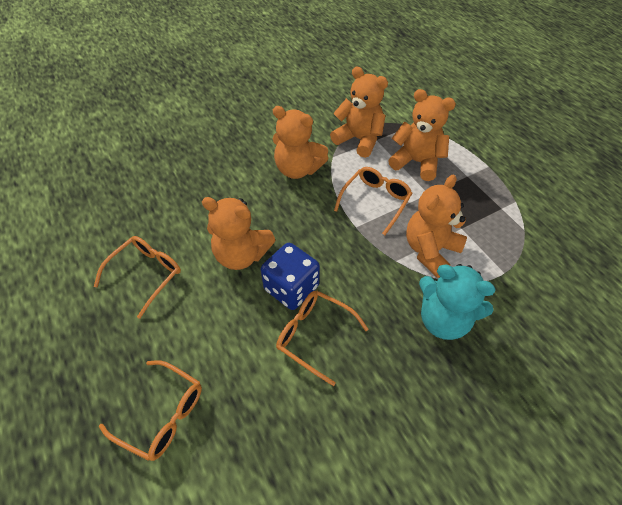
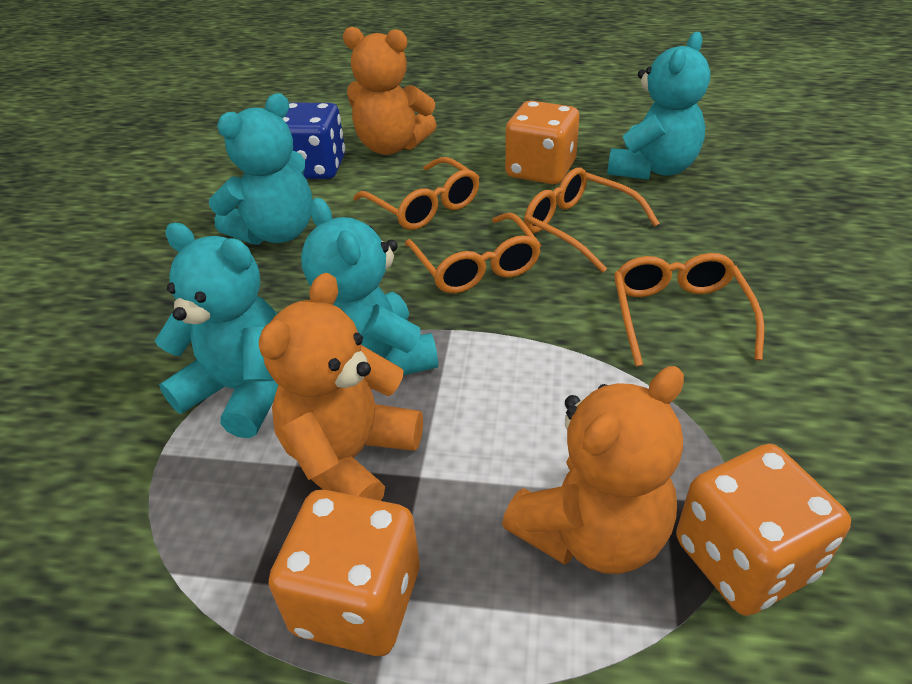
orange dice: 0 -> 3
orange teddy bear: 5 -> 3
turquoise teddy bear: 1 -> 4

